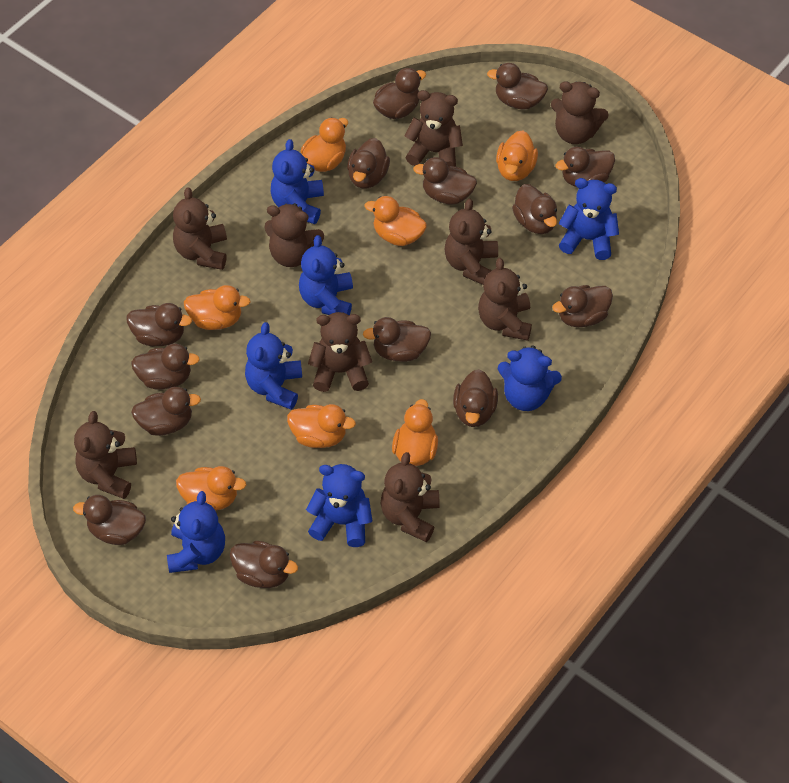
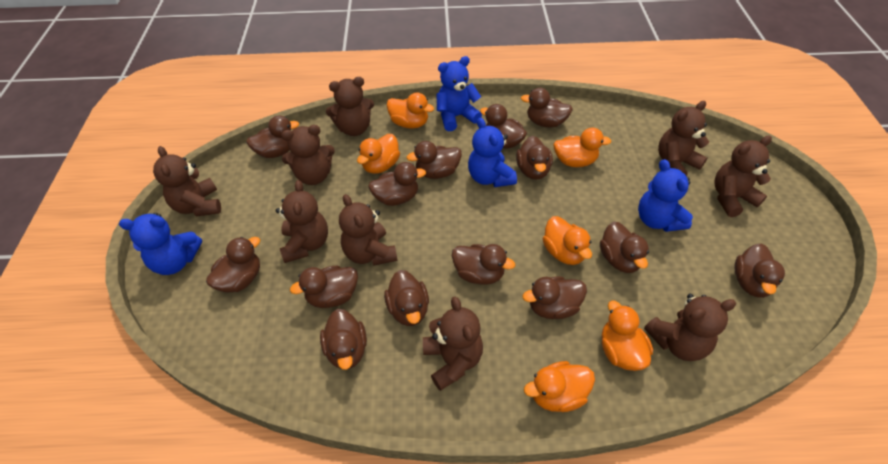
blue teddy bear: 7 -> 4
orange duck: 7 -> 6

